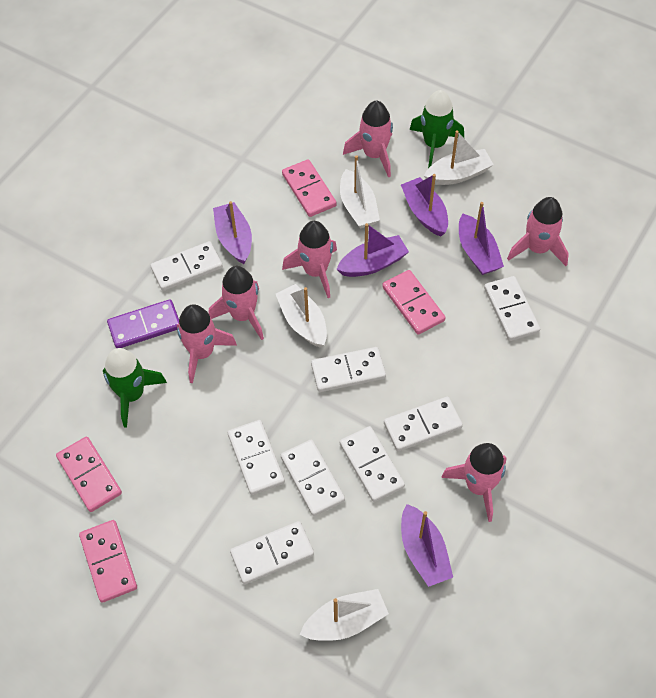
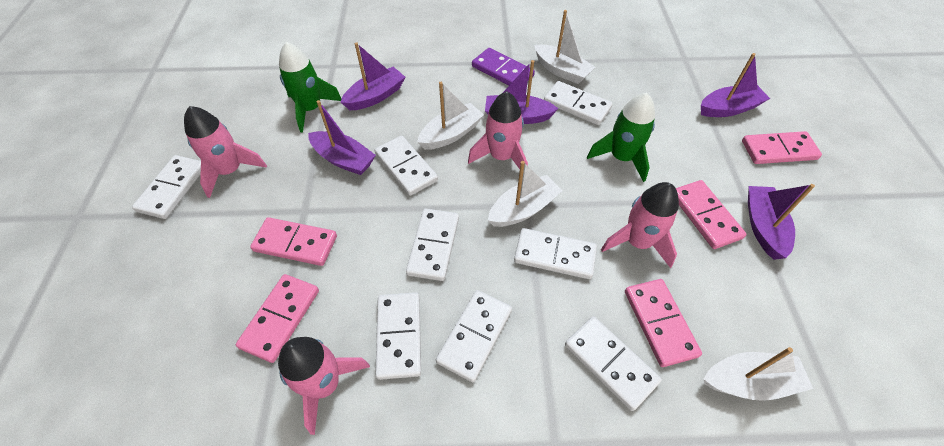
pink domino: 4 -> 5
pink rocket: 6 -> 4

